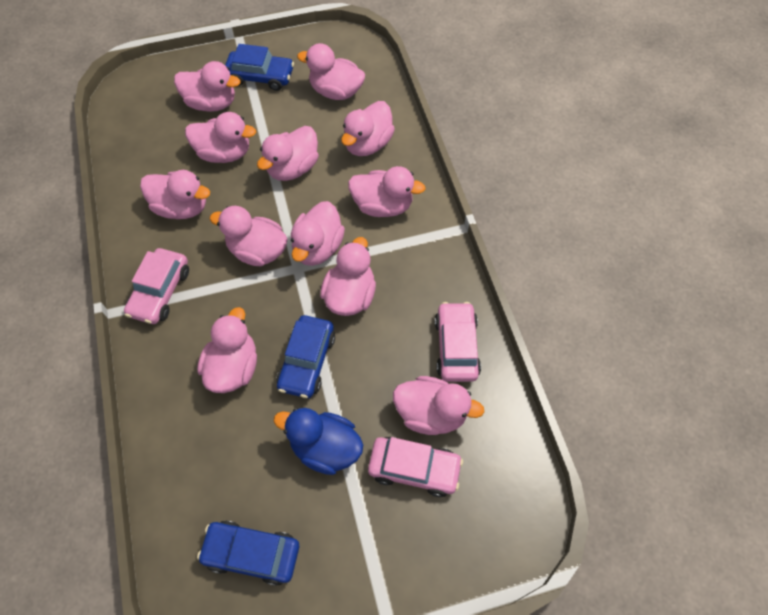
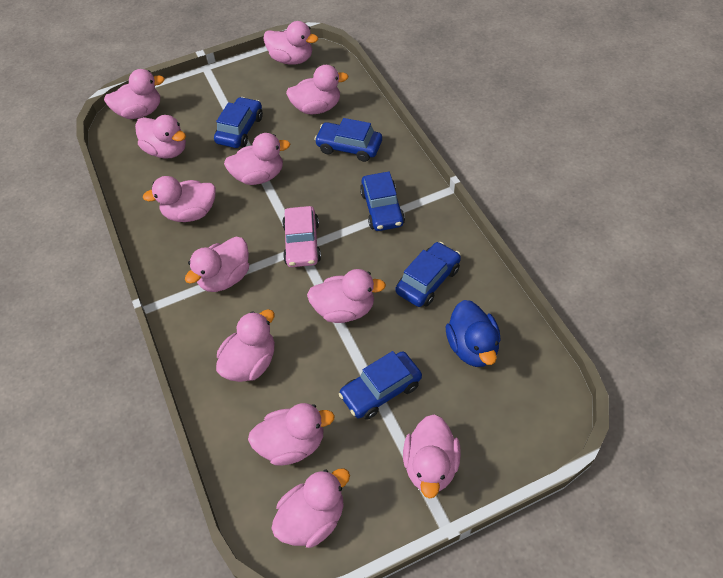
blue car: 3 -> 5
pink car: 3 -> 1

